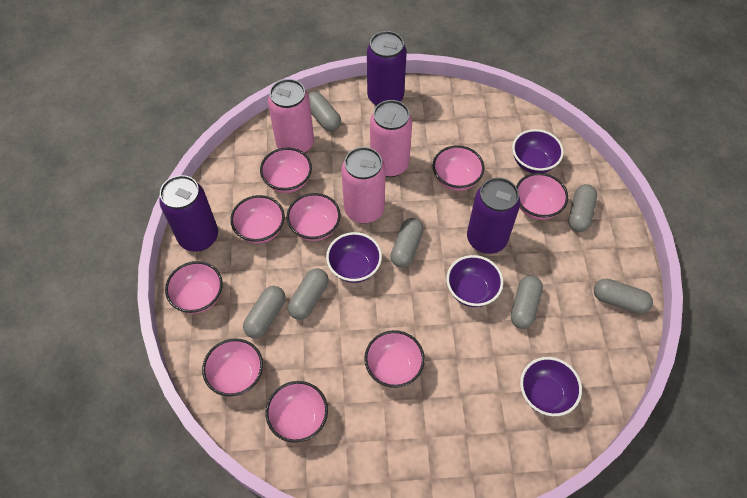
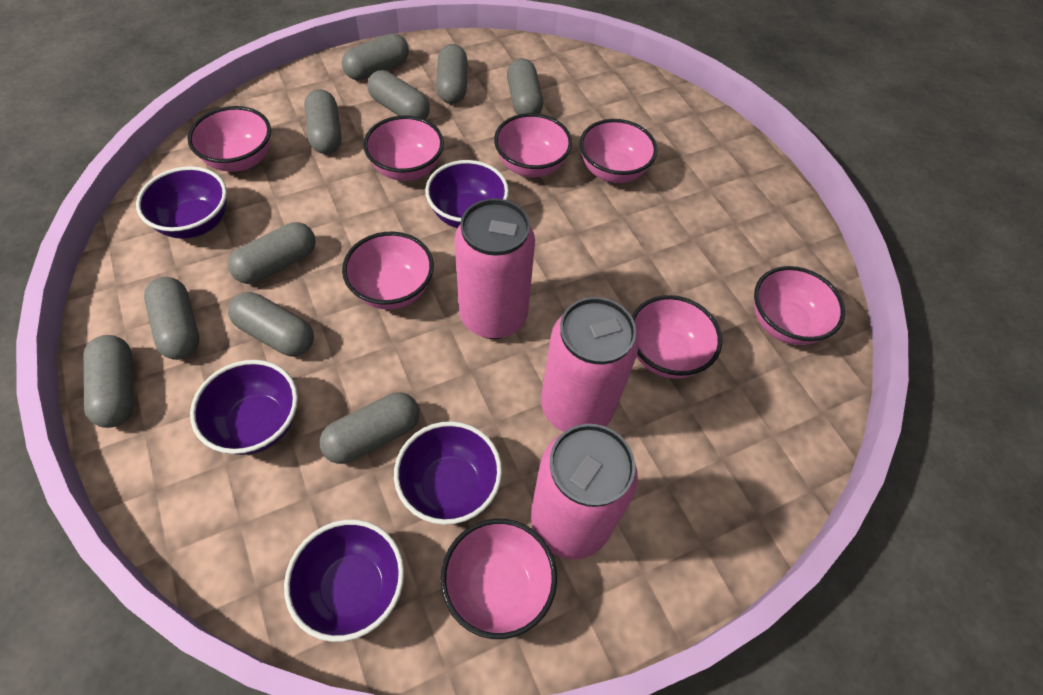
grey capsule: 7 -> 10
pink bowl: 9 -> 8
purple bowl: 4 -> 5
purple can: 3 -> 0

